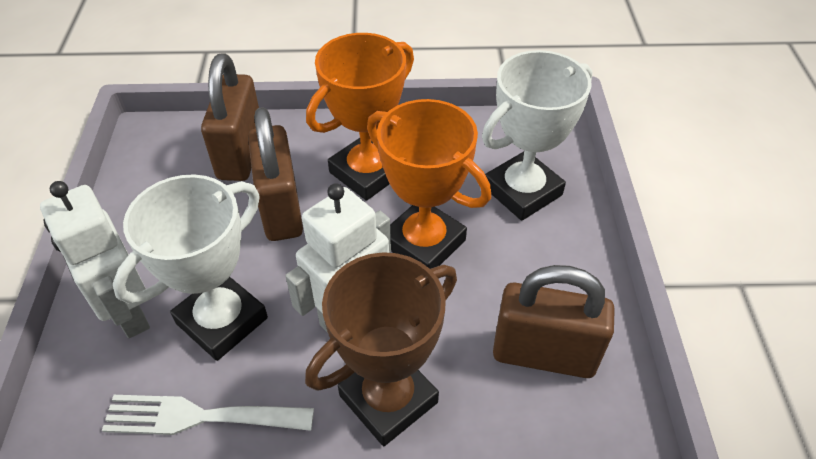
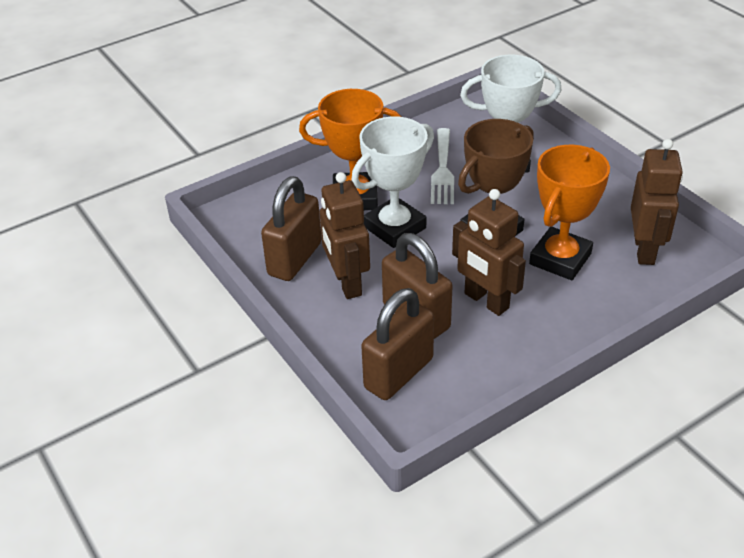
brown robot: 0 -> 3
white robot: 2 -> 0

